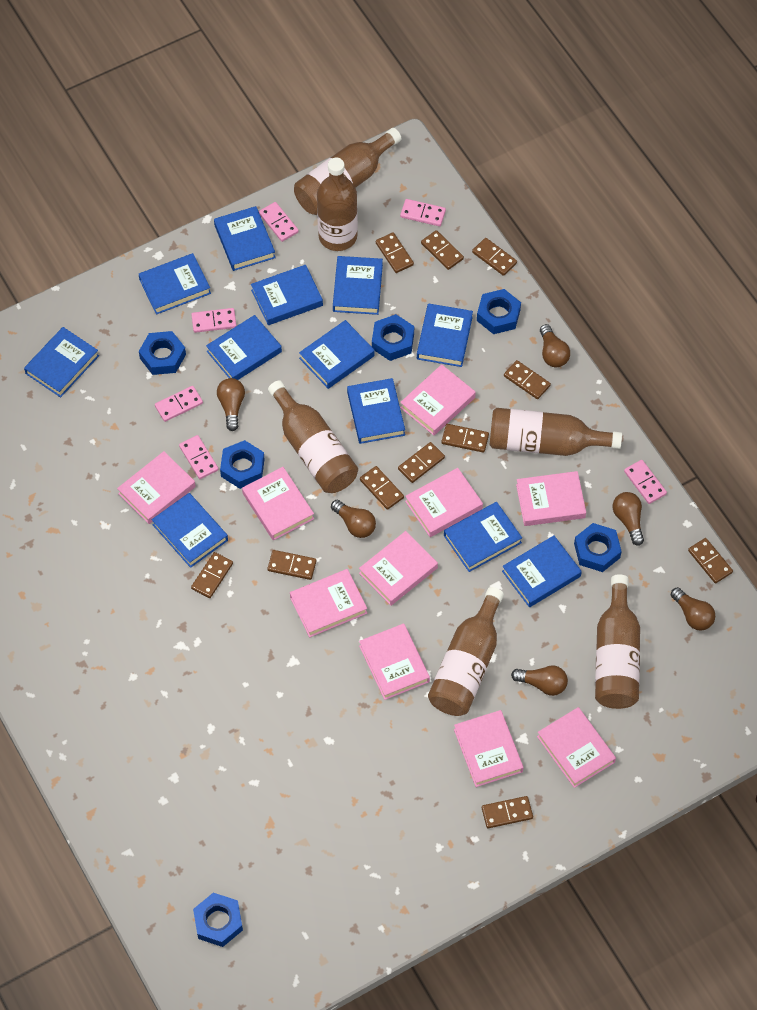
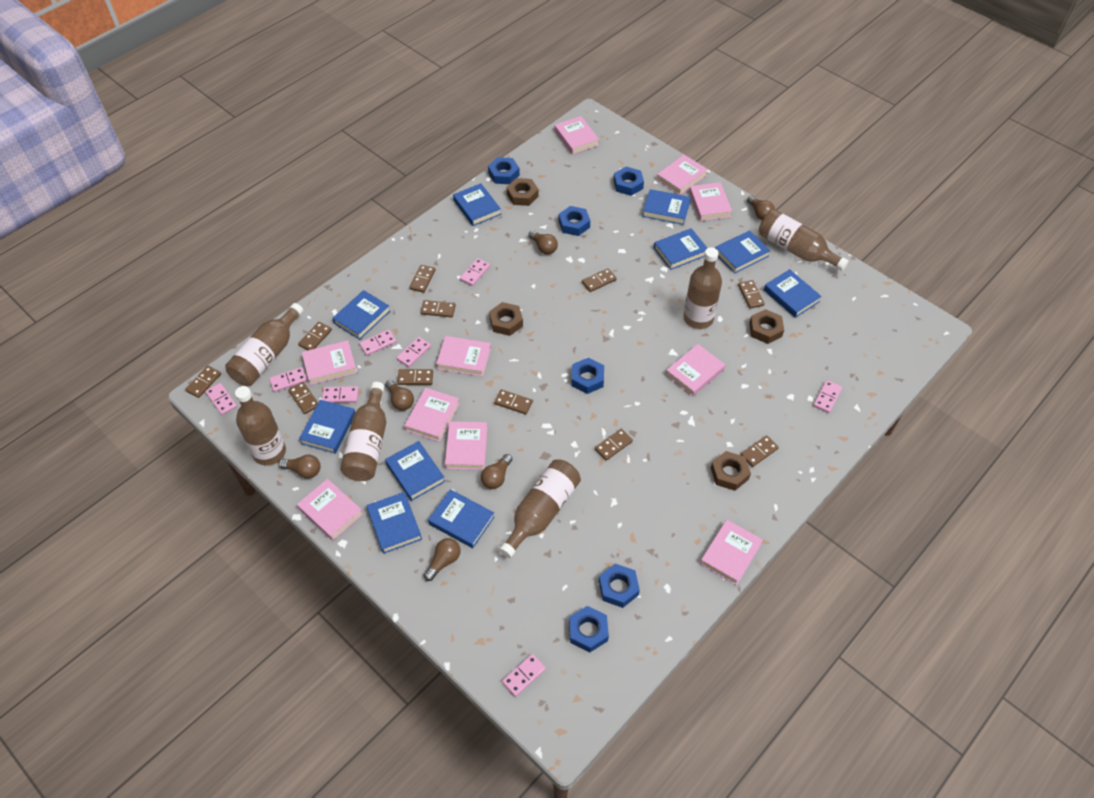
blue book: 12 -> 10
brown nut: 0 -> 4
pink domino: 6 -> 8

